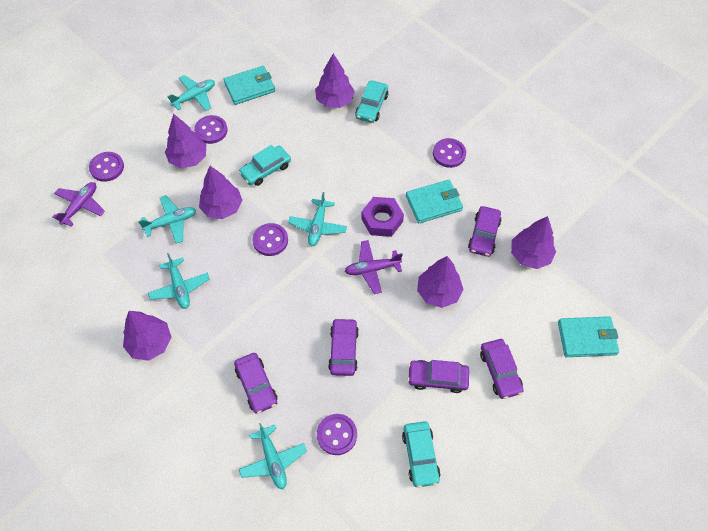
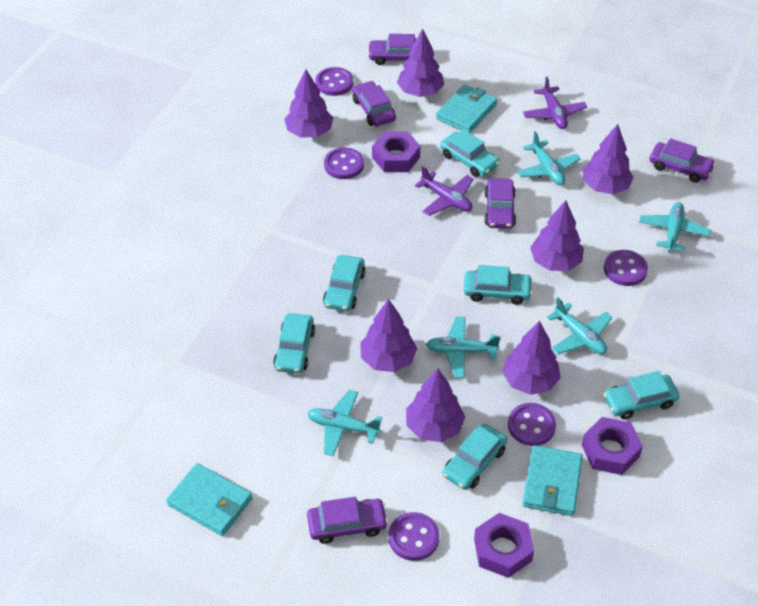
purple nut: 1 -> 3
purple tree: 6 -> 7
turquoise car: 3 -> 6

